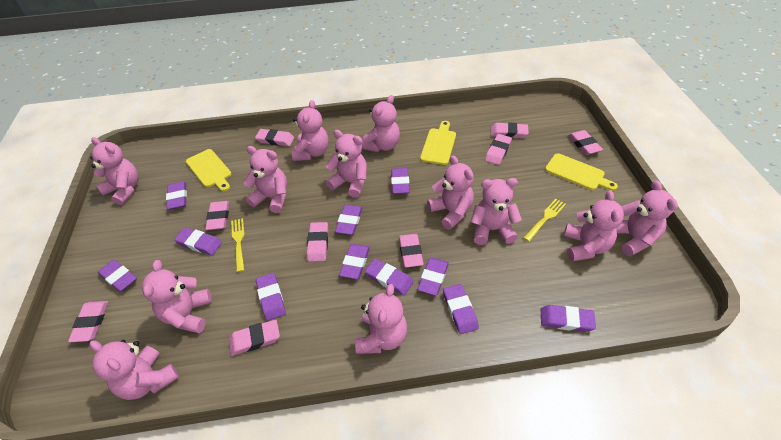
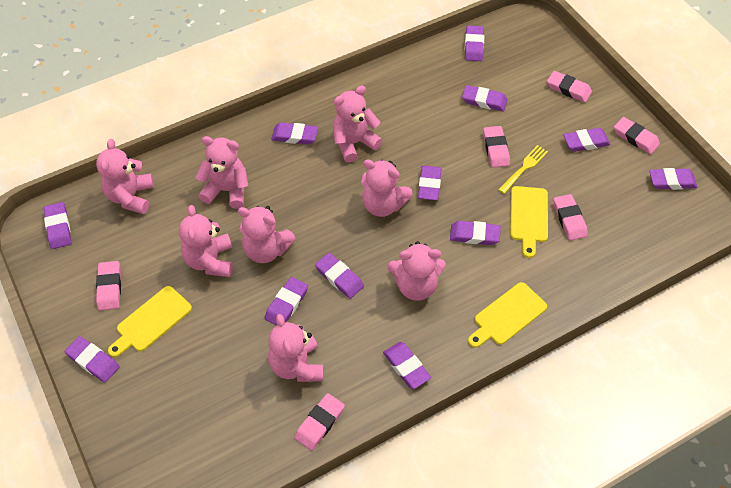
pink eraser: 9 -> 6
pink teddy bear: 12 -> 8
purple eraser: 11 -> 12
yellow fork: 2 -> 1

